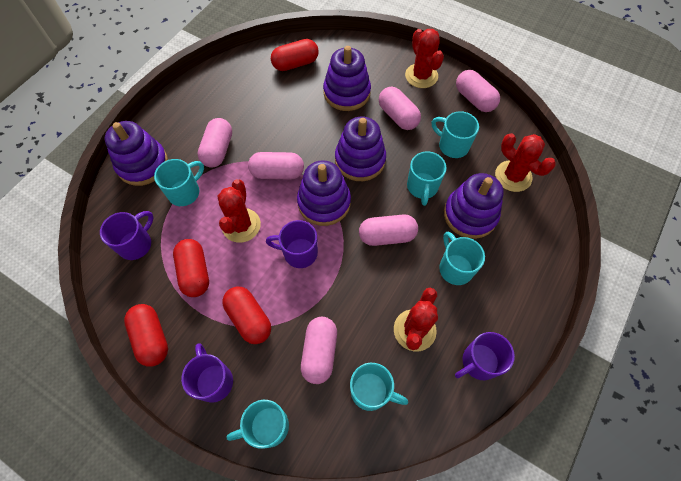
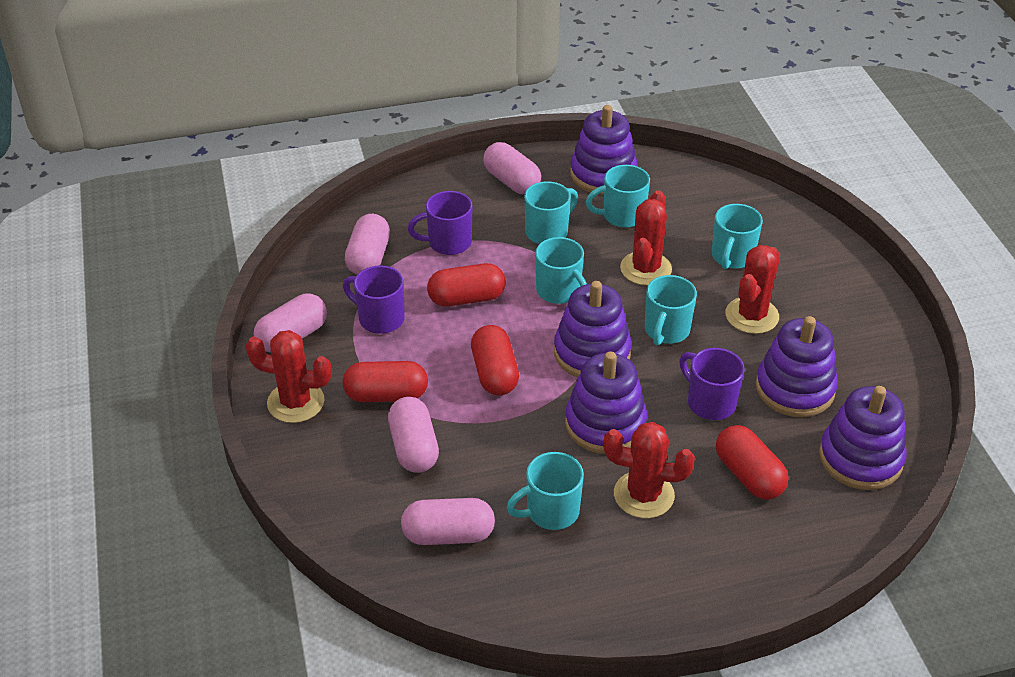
pink capsule: 6 -> 5
purple mug: 4 -> 3

